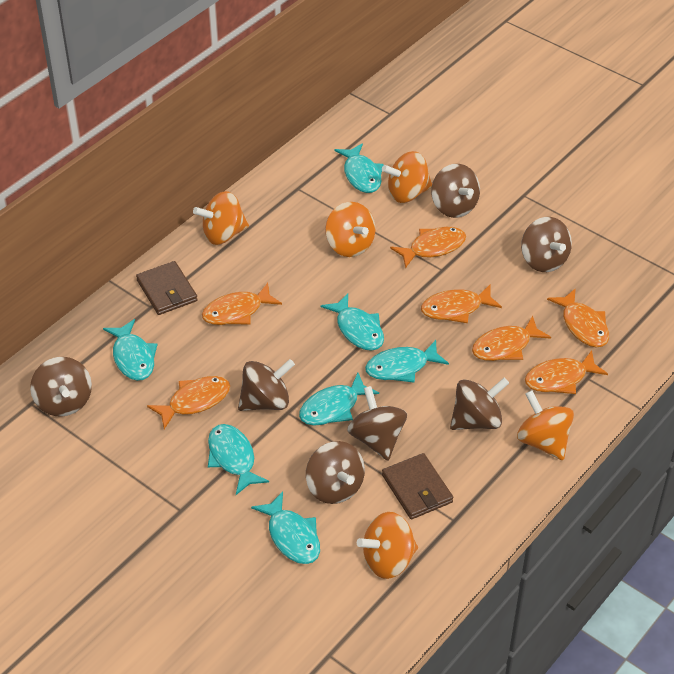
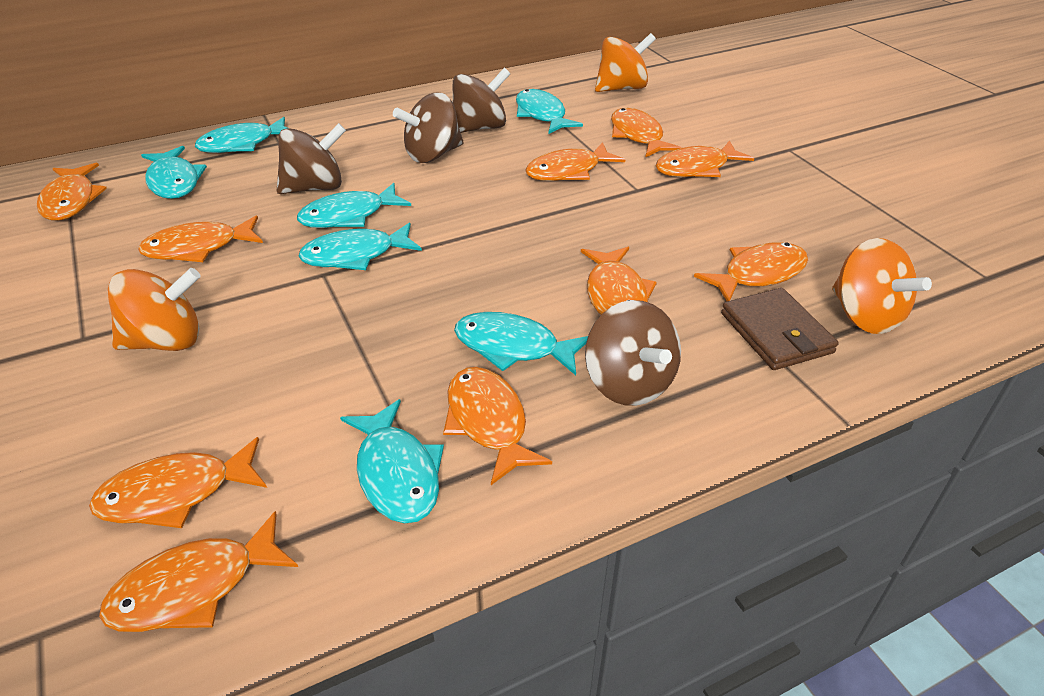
brown spinning top: 7 -> 4
brown wallet: 2 -> 1
orange fish: 7 -> 10
orange spinning top: 5 -> 3

